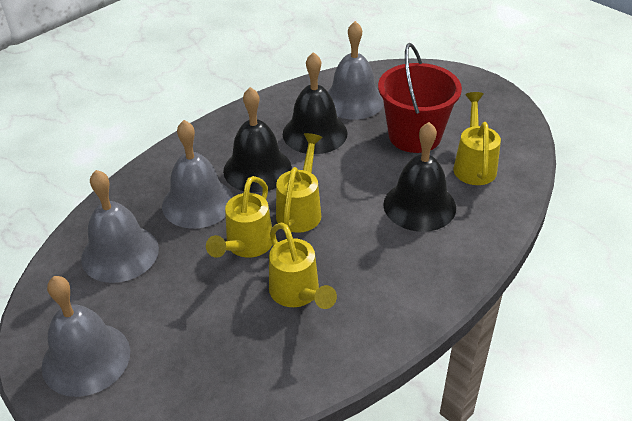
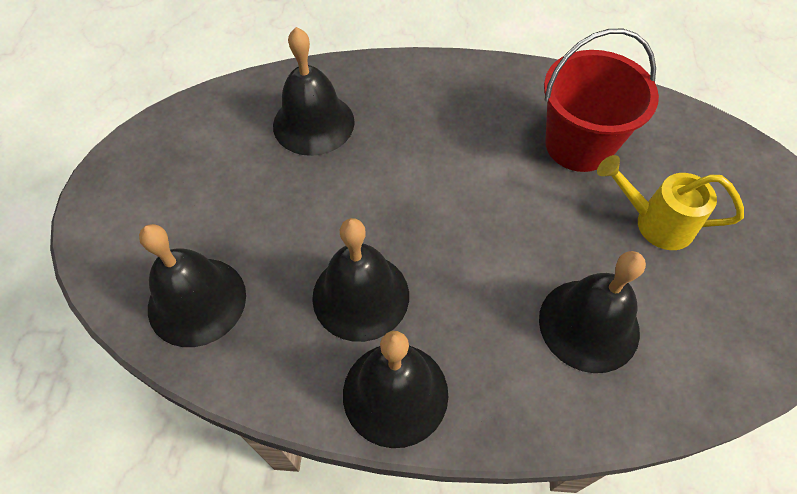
black bell: 3 -> 5
grey bell: 4 -> 0
yellow watering can: 4 -> 1

